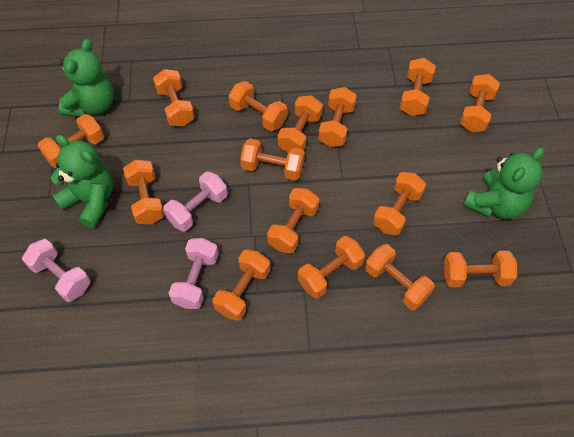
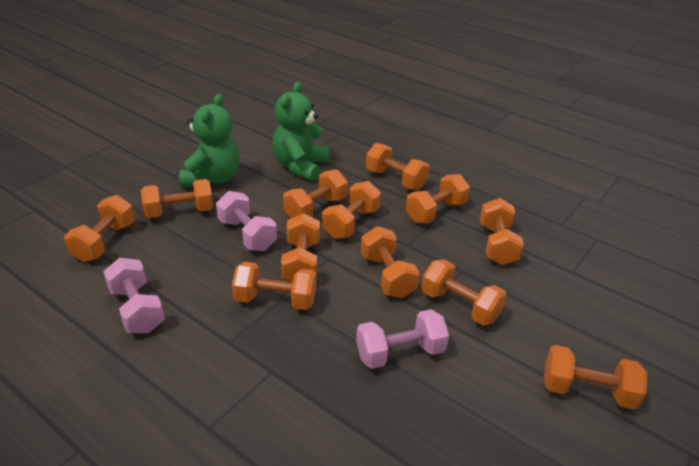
green teddy bear: 3 -> 2
orange dumbbell: 15 -> 12

